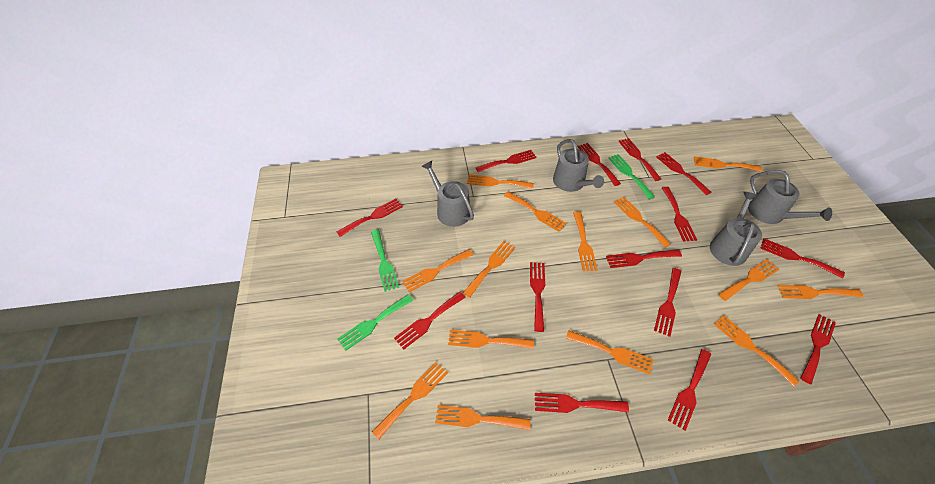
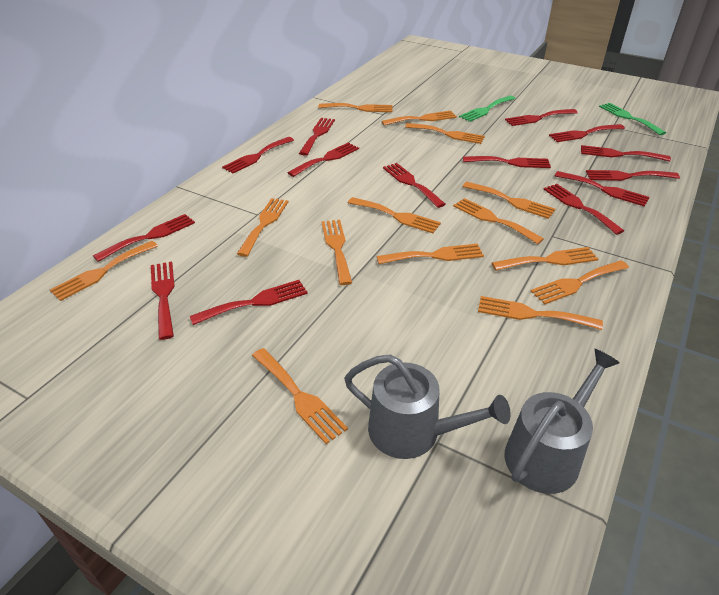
green fork: 3 -> 2
grey watering can: 4 -> 2

